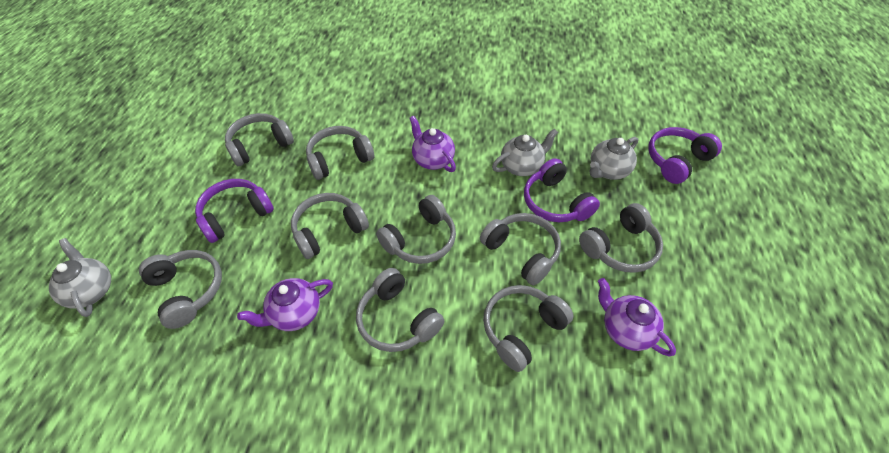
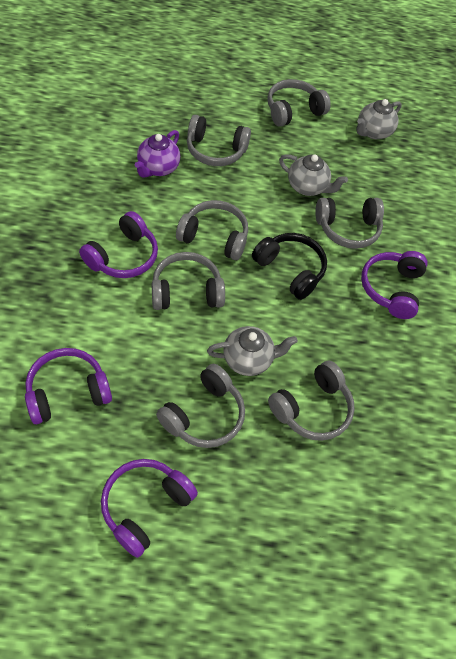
black headphones: 0 -> 1
grey headphones: 9 -> 7
purple headphones: 3 -> 4
purple teapot: 3 -> 1

